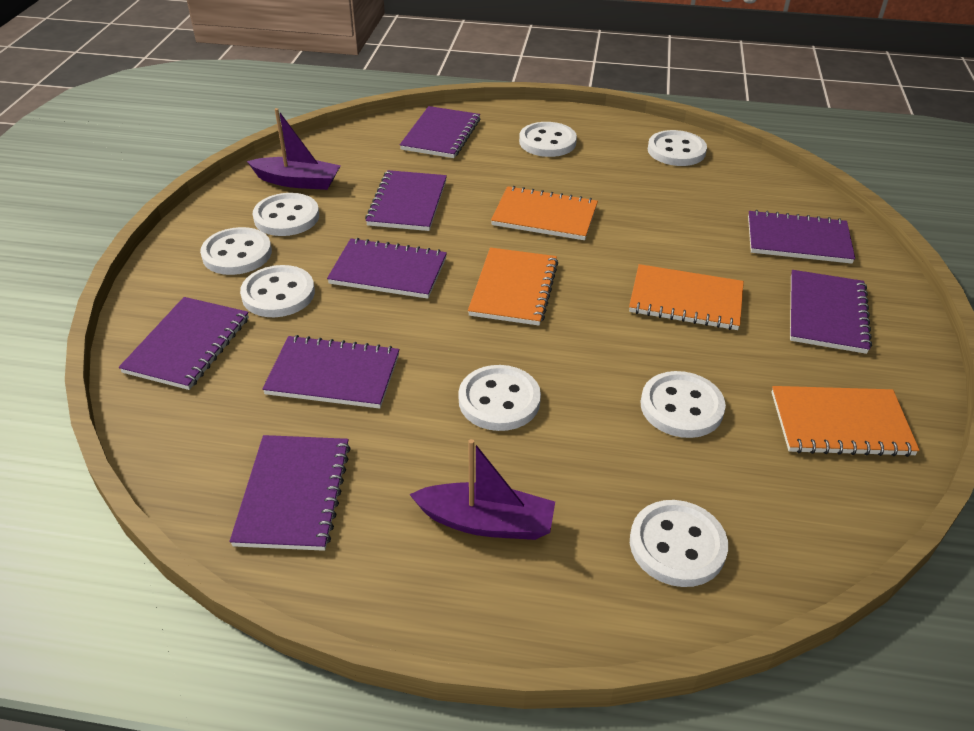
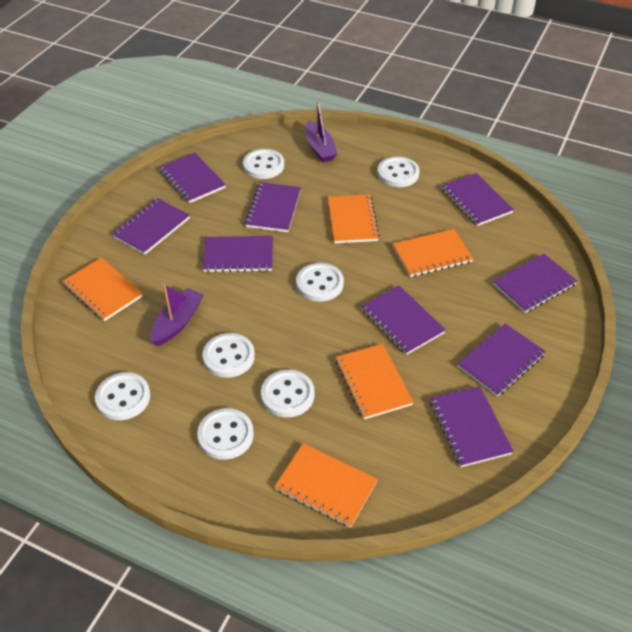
orange notebook: 4 -> 5
purple notebook: 8 -> 9
white button: 8 -> 7

